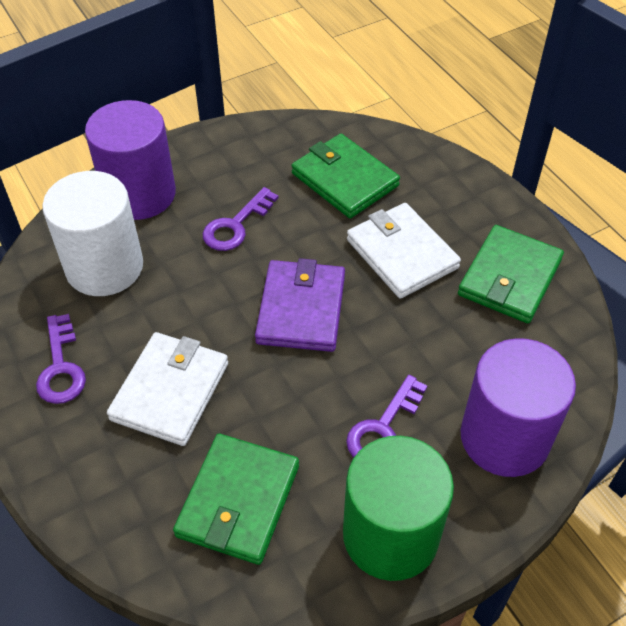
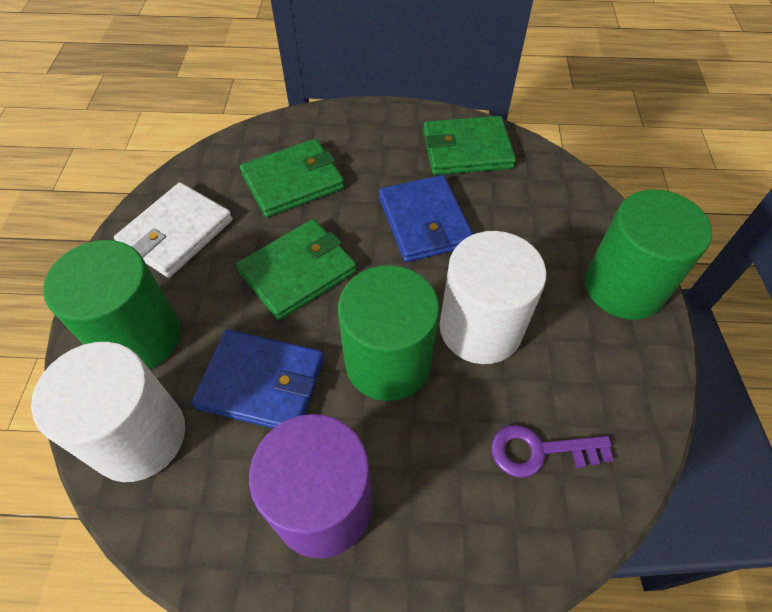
blue wallet: 0 -> 2
green cylinder: 1 -> 3
purple cylinder: 2 -> 1
purple key: 3 -> 1
purple wallet: 1 -> 0
white cylinder: 1 -> 2
white wallet: 2 -> 1

